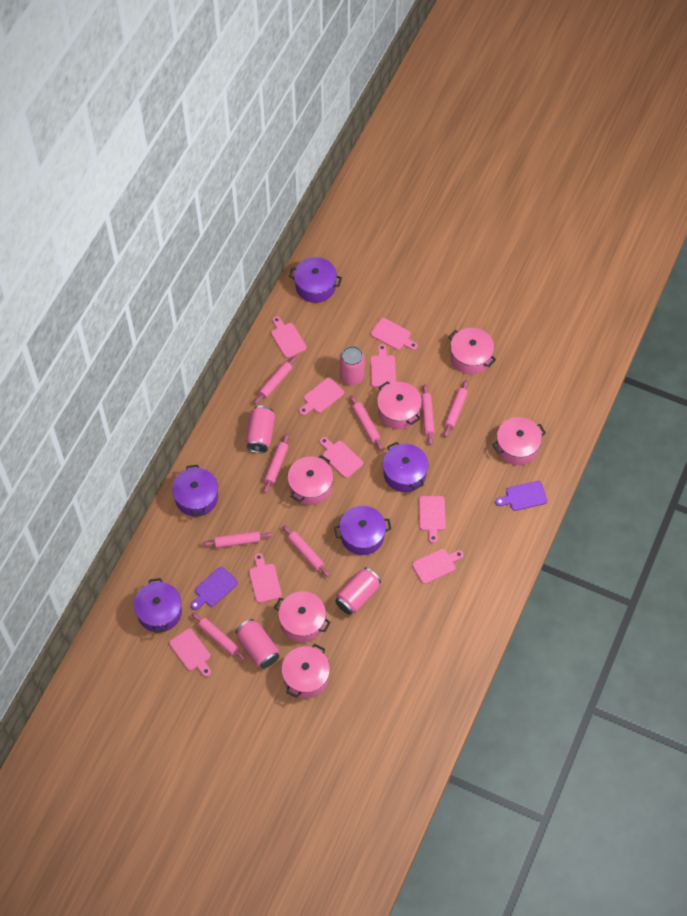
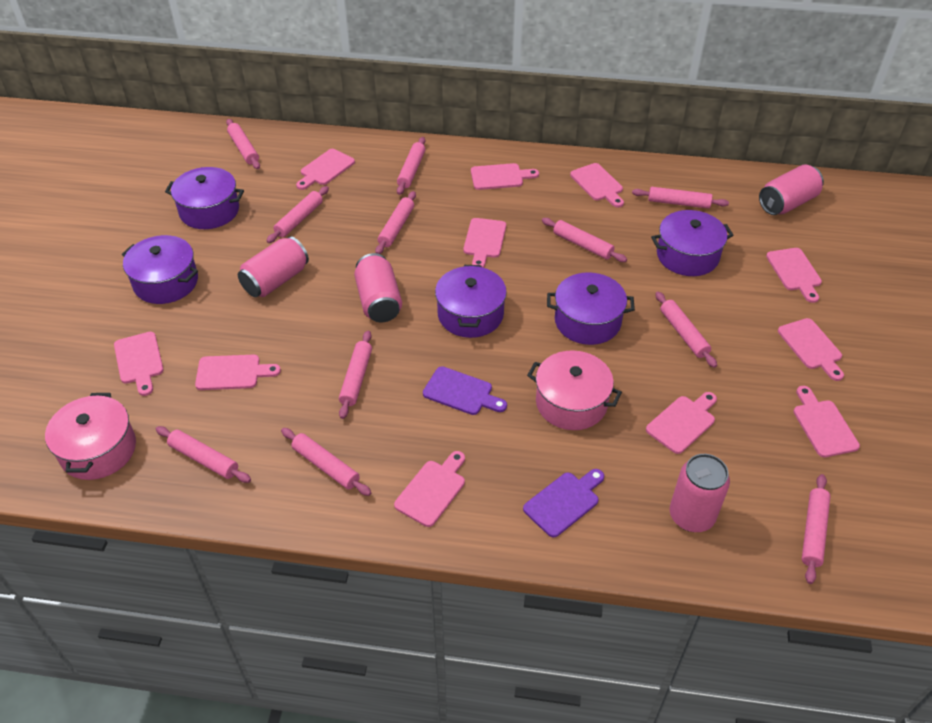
pink cutting board: 9 -> 11
pink pot: 6 -> 2
pink rolling pin: 8 -> 11

